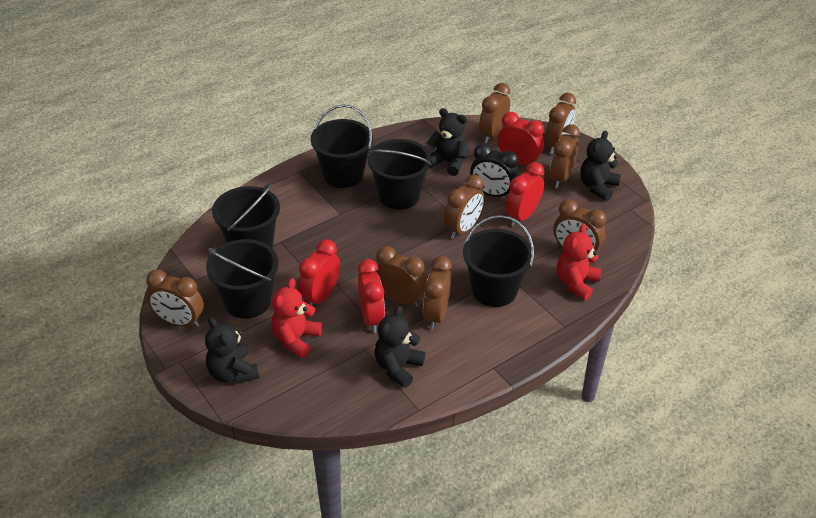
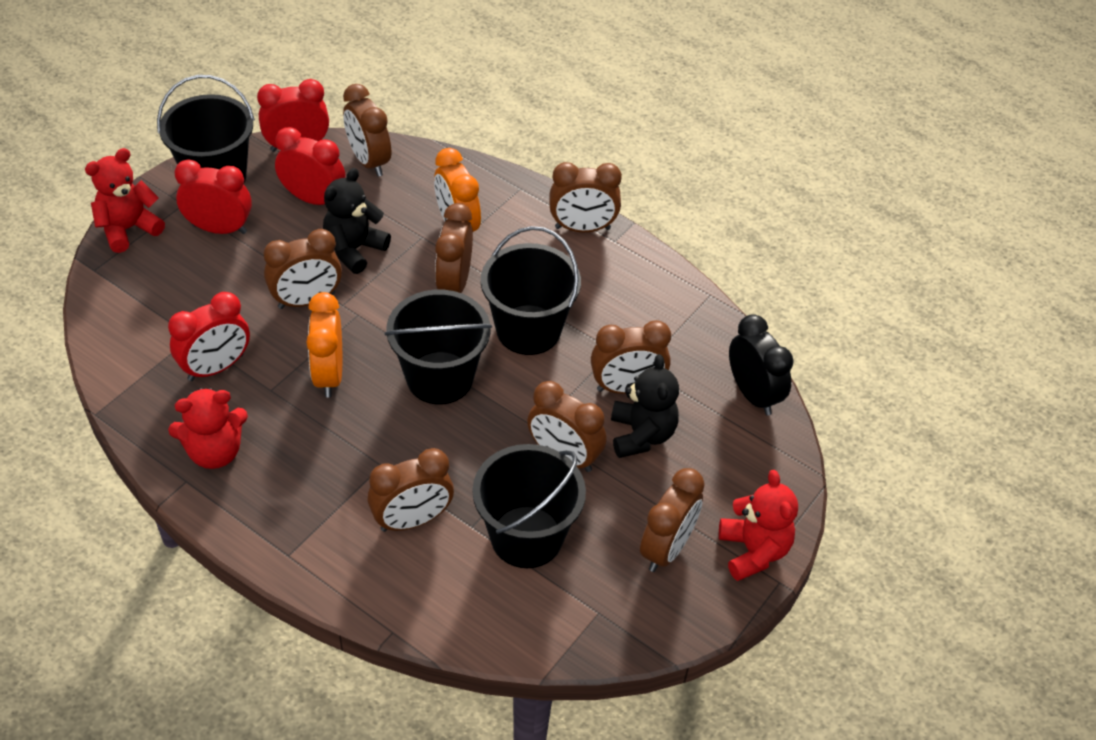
black bucket: 5 -> 4
black teddy bear: 4 -> 2
orange clock: 0 -> 2
red teddy bear: 2 -> 3

